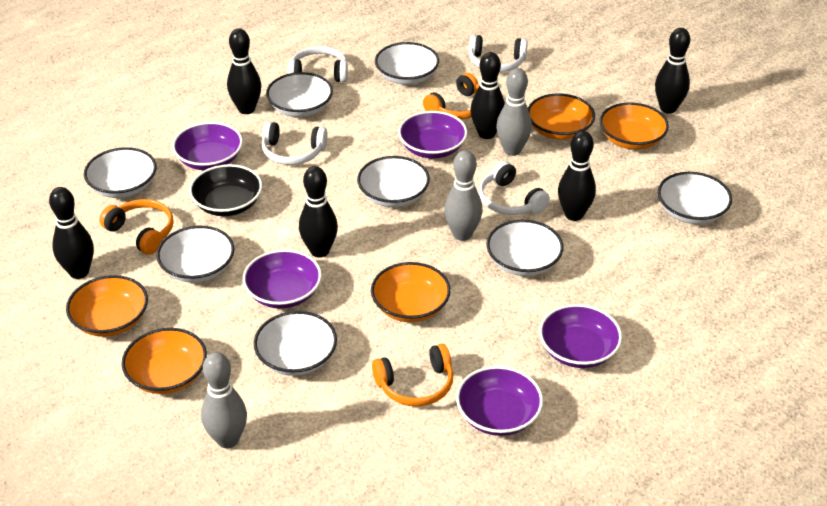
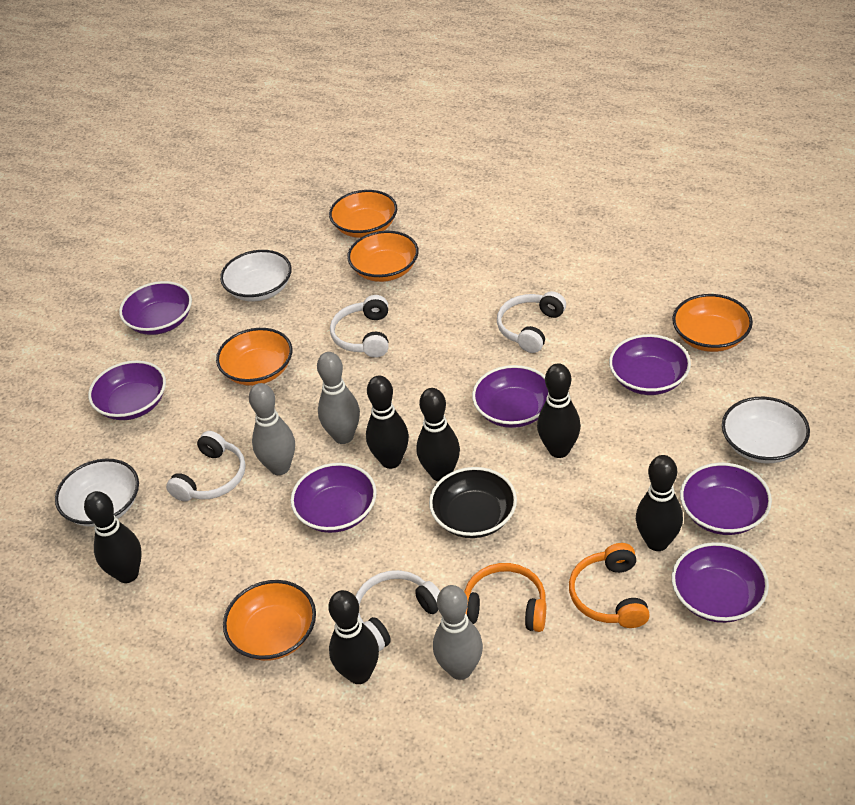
orange headphones: 3 -> 2
purple bowl: 5 -> 7
white bowl: 8 -> 3

